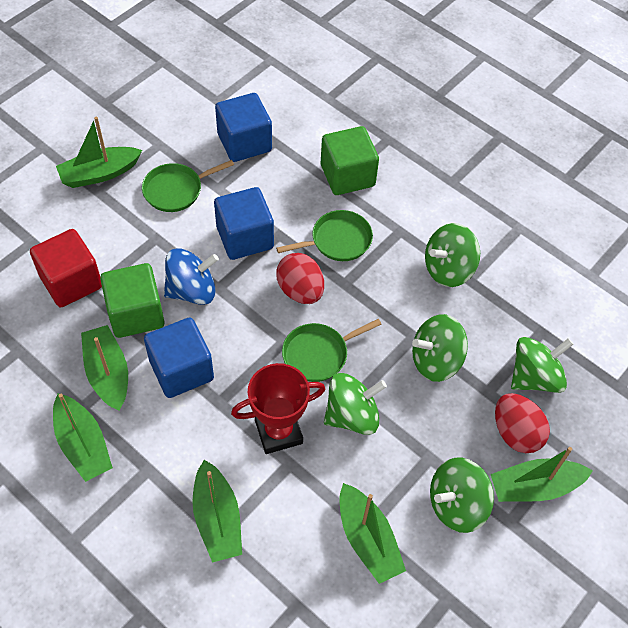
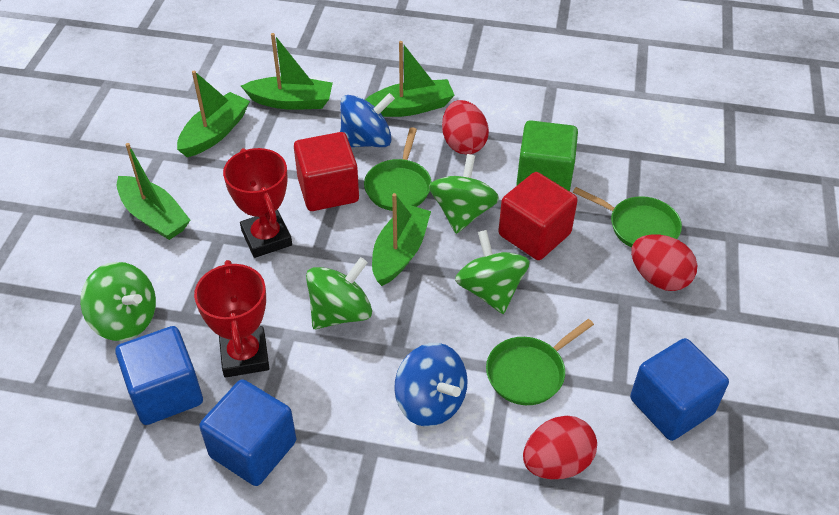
blue spinning top: 1 -> 2
green boat: 6 -> 5
green cube: 2 -> 1
green spinning top: 5 -> 4
red cube: 1 -> 2
red egg: 2 -> 3
red trophy: 1 -> 2

